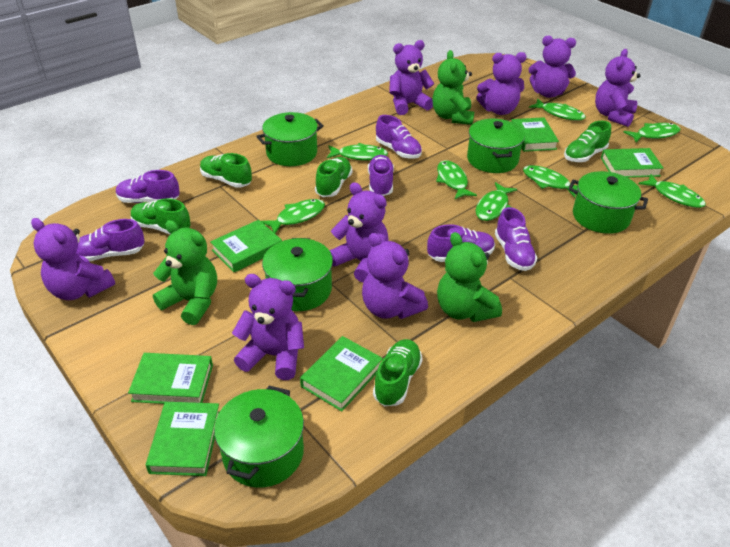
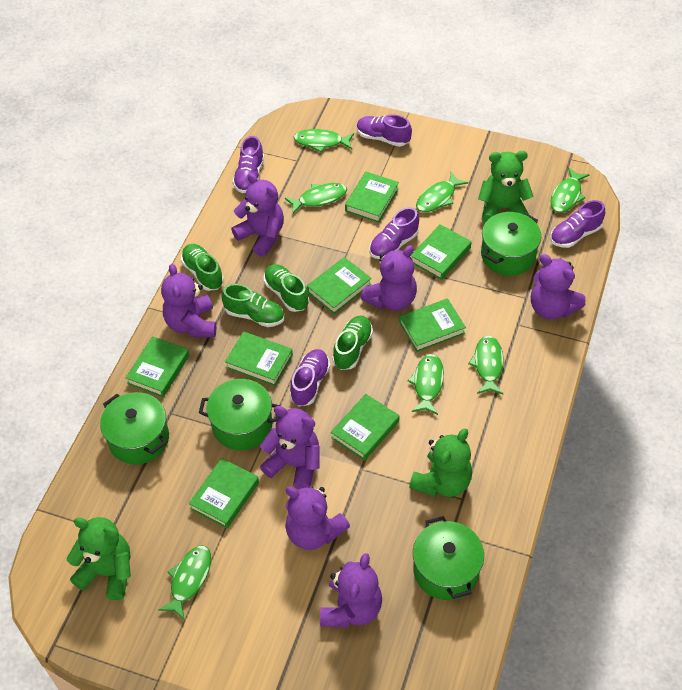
green book: 6 -> 8
green fish: 8 -> 7
green pot: 5 -> 4
green shoe: 5 -> 4
purple shoe: 6 -> 5
purple teddy bear: 8 -> 7

